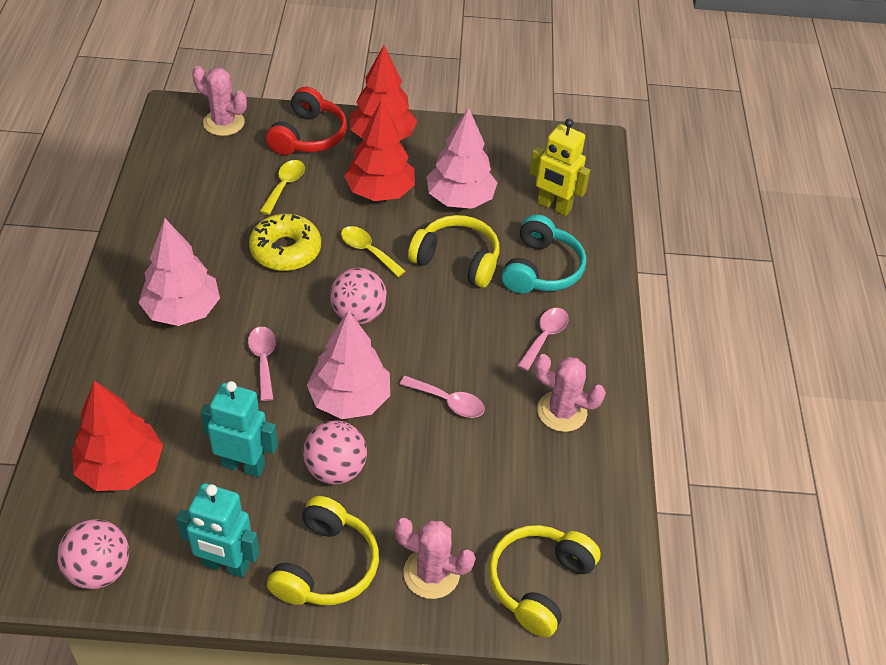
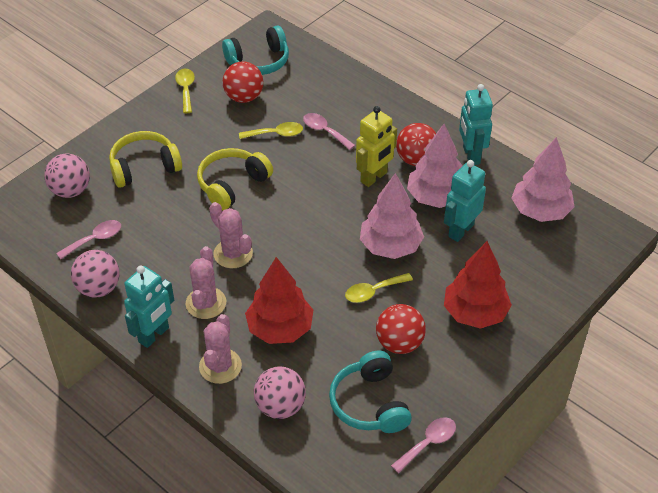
red ball: 0 -> 3
red headphones: 1 -> 0
red tree: 3 -> 2
turquoise headphones: 1 -> 2
turquoise robot: 2 -> 3
yellow donut: 1 -> 0
yellow headphones: 3 -> 2
yellow spoon: 2 -> 3

